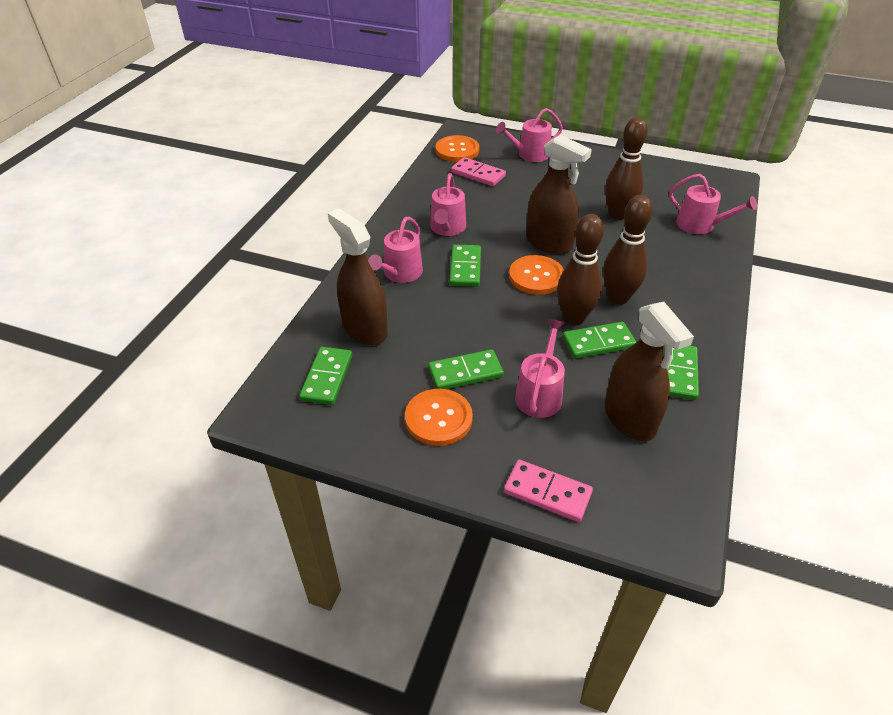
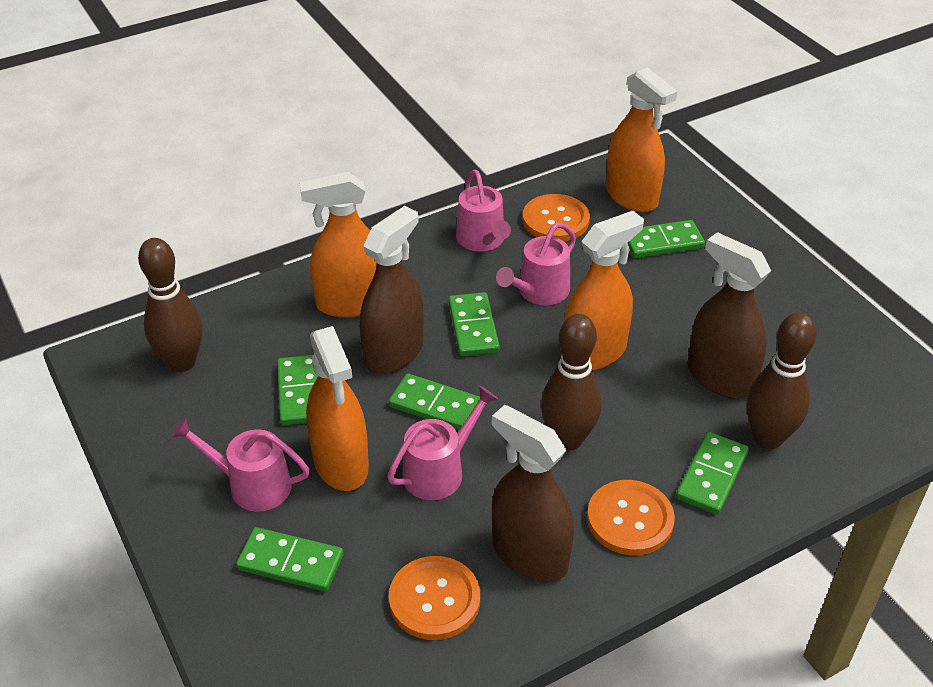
green domino: 5 -> 6
orange spray bottle: 0 -> 4
pink domino: 2 -> 0
pink watering can: 5 -> 4

